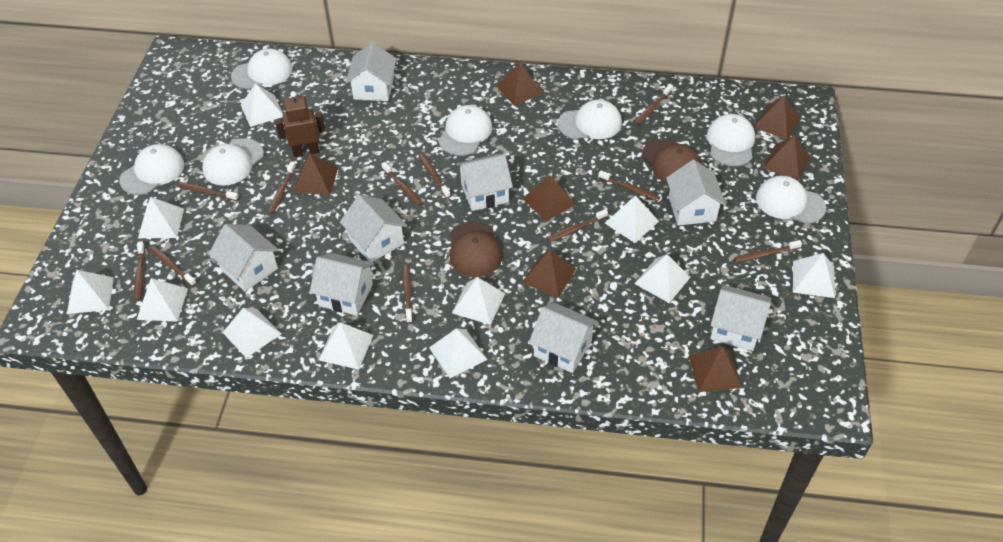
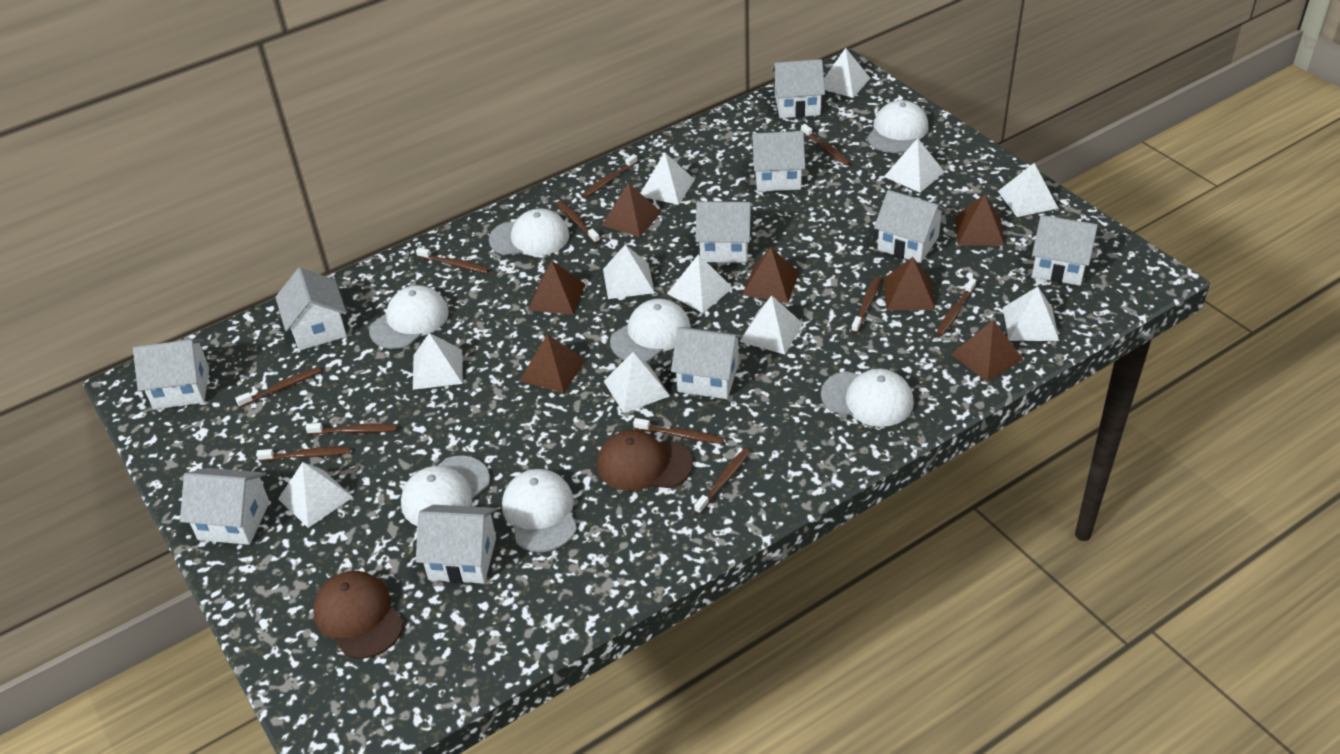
brown robot: 1 -> 0
white house: 8 -> 10

